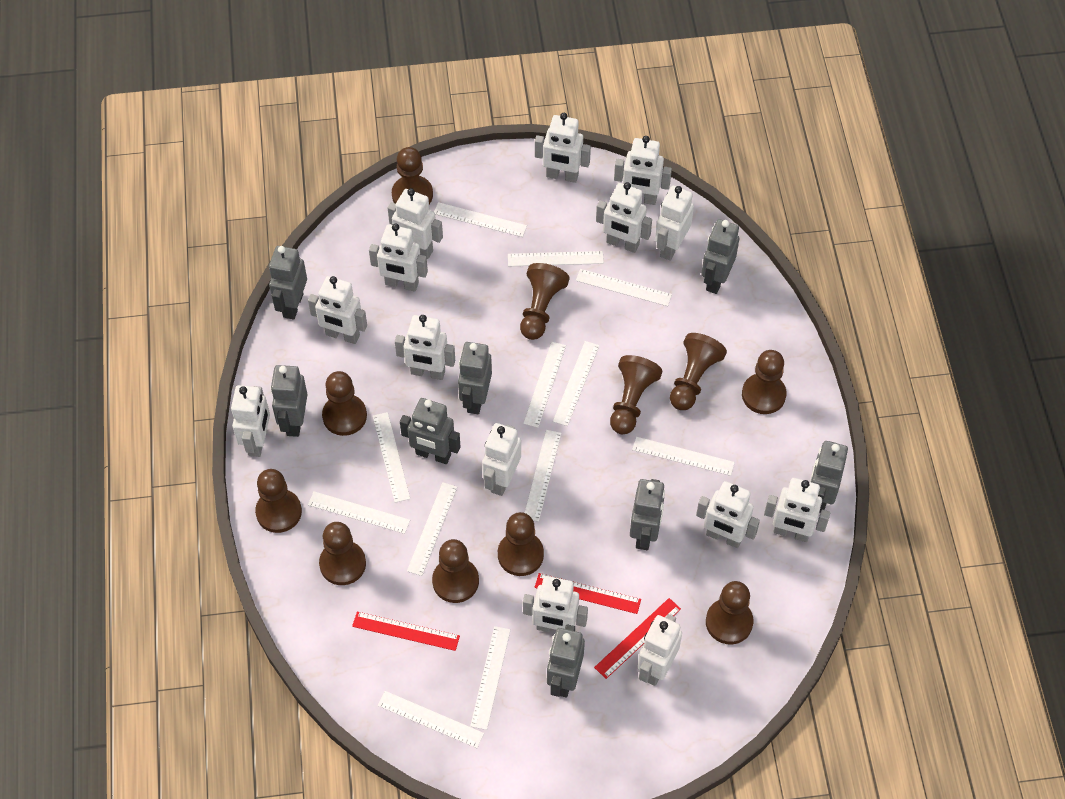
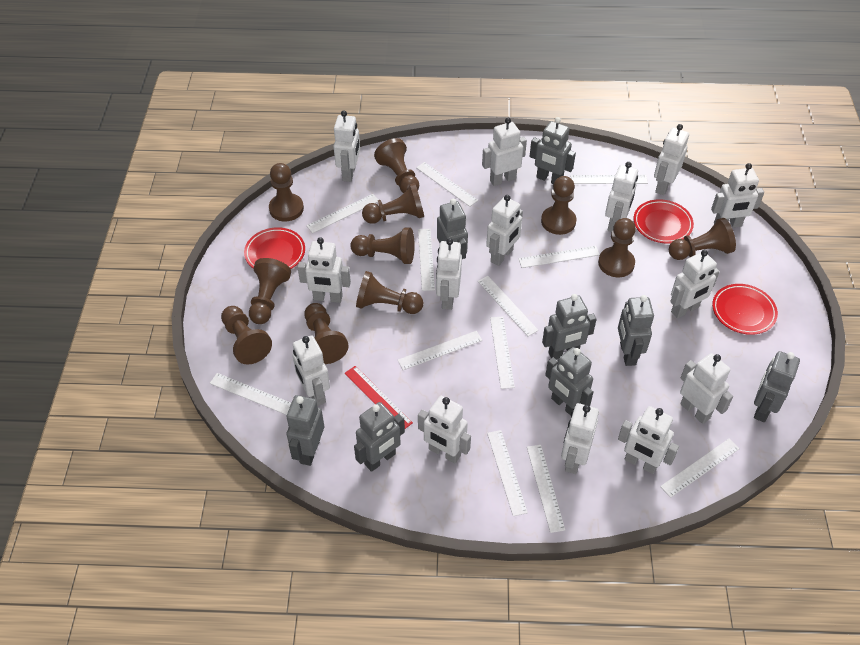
red plate: 0 -> 3
red ruler: 3 -> 1

